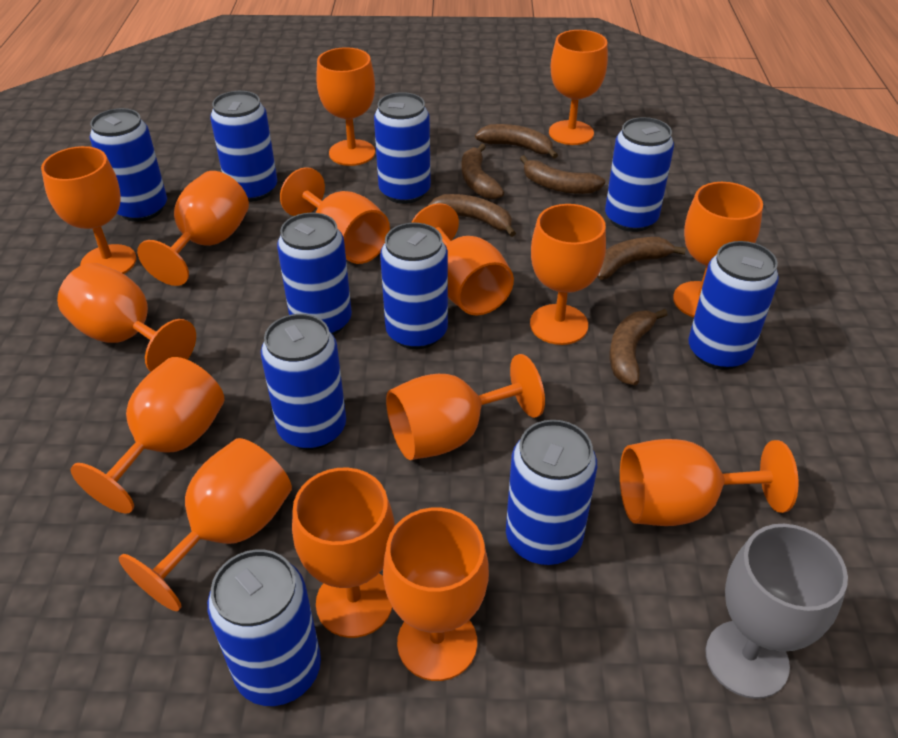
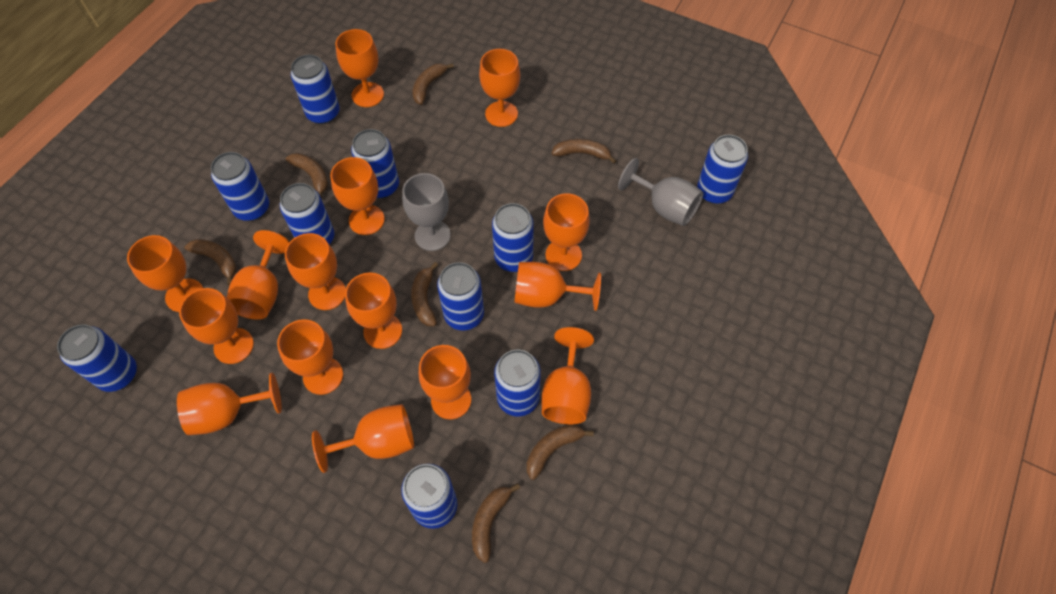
brown banana: 6 -> 7
grey goblet: 1 -> 2

